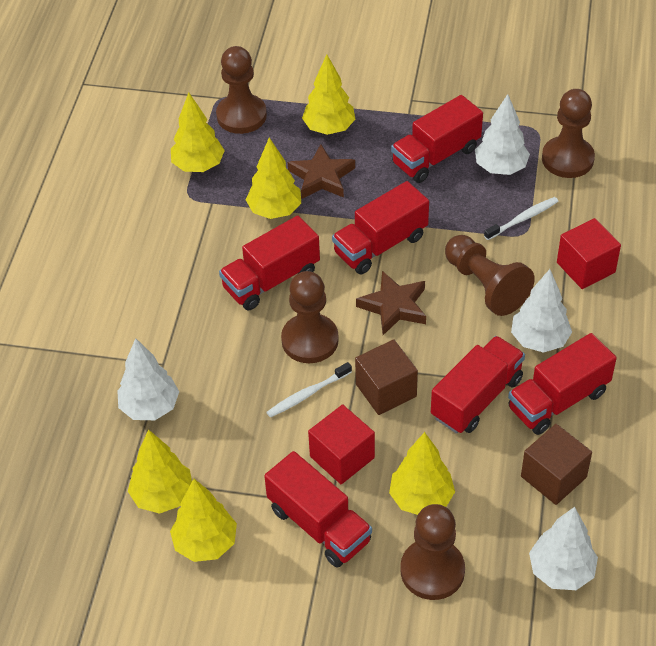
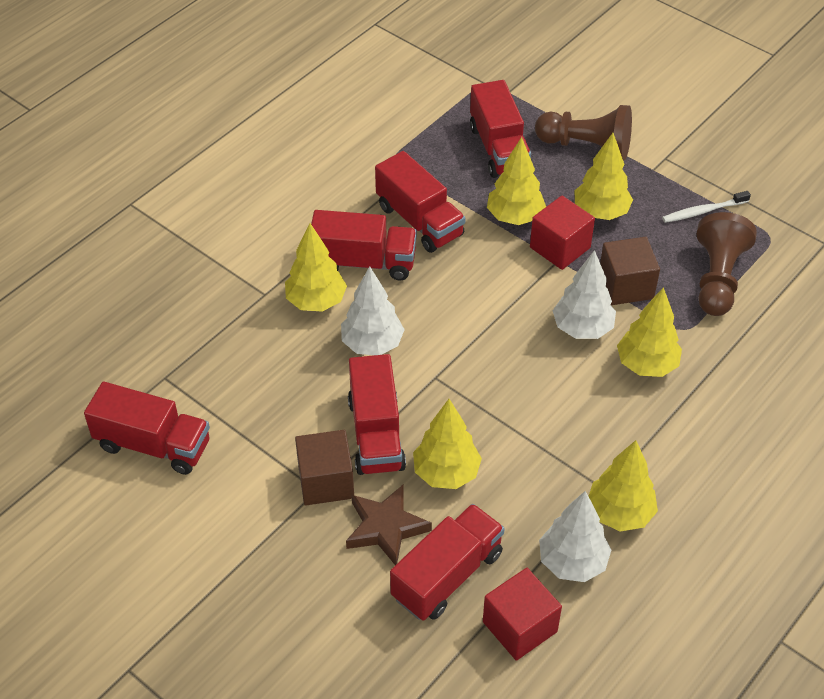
brown pawn: 5 -> 2
brown star: 2 -> 1
white toothbrush: 2 -> 1
white tree: 4 -> 3

